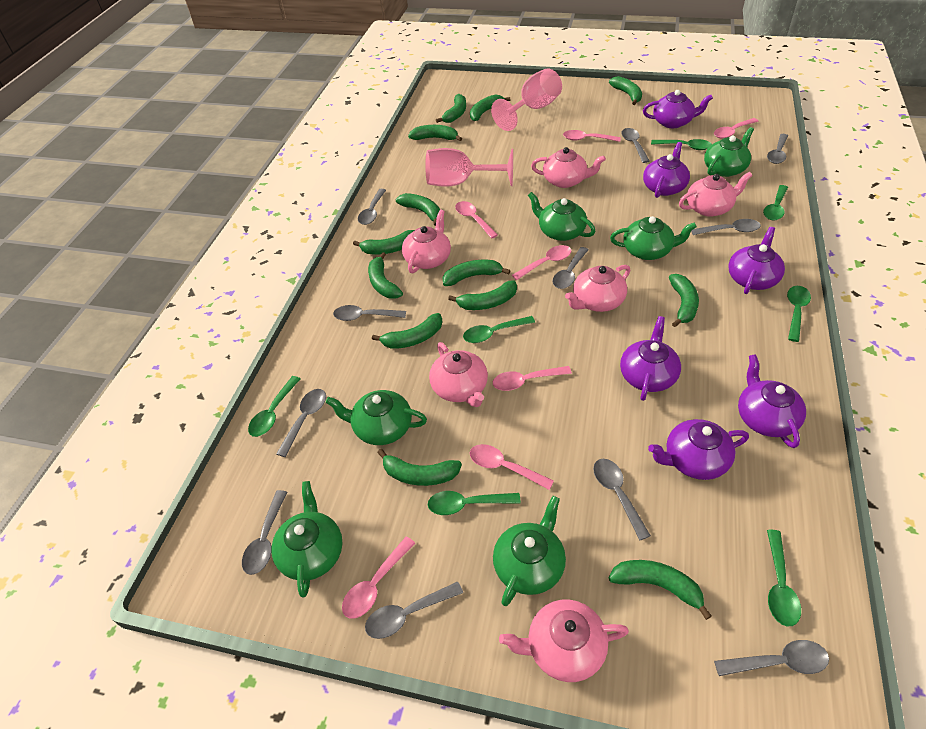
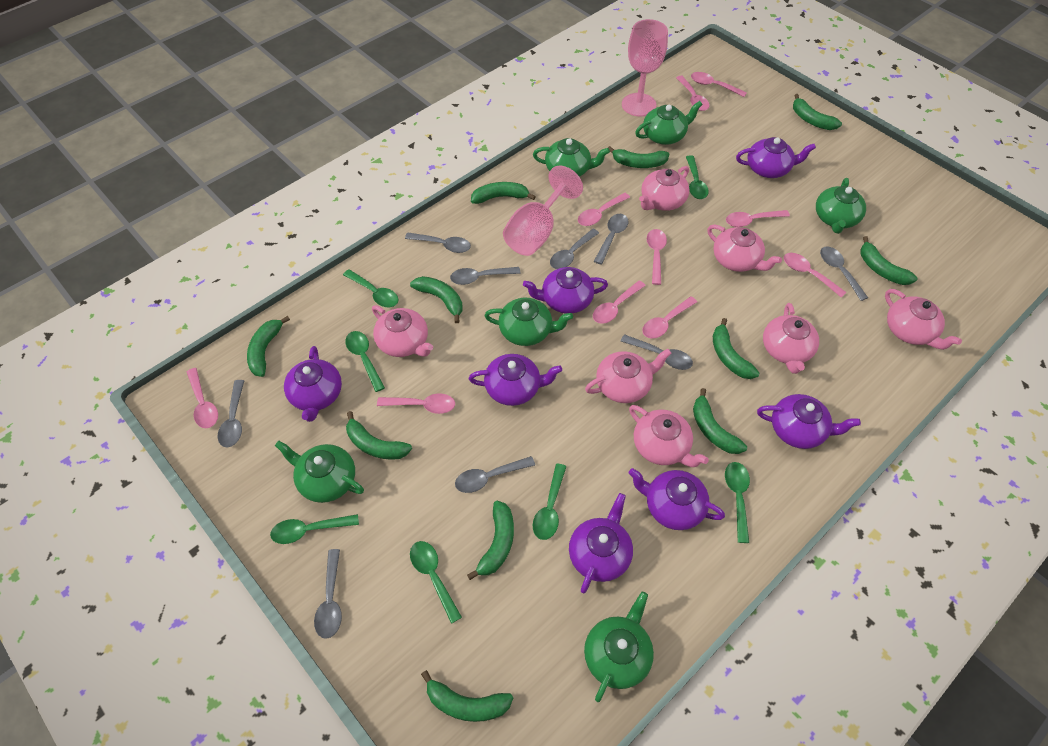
green banana: 13 -> 11
grey spoon: 11 -> 9
pink spoon: 7 -> 10
pink teapot: 6 -> 7
purple teapot: 6 -> 7

